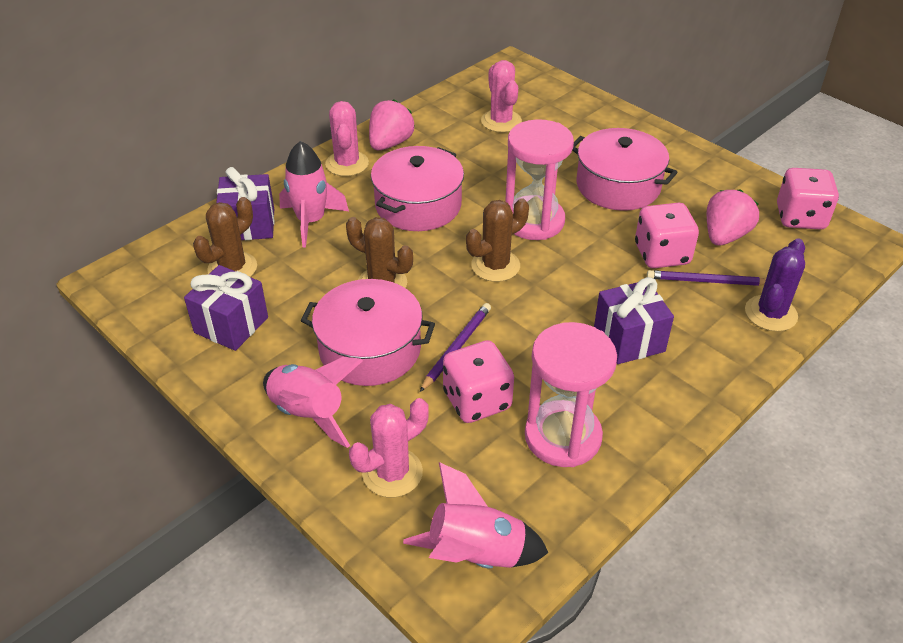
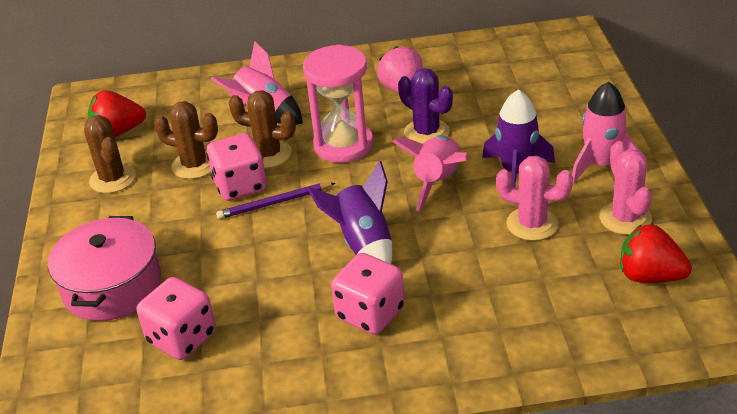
pink cactus: 3 -> 2
pink hourglass: 2 -> 1
pink pot: 3 -> 1
pink strawberry: 2 -> 1
purple gift: 3 -> 0
purple pencil: 2 -> 1
purple rocket: 0 -> 2
red strawberry: 0 -> 2

